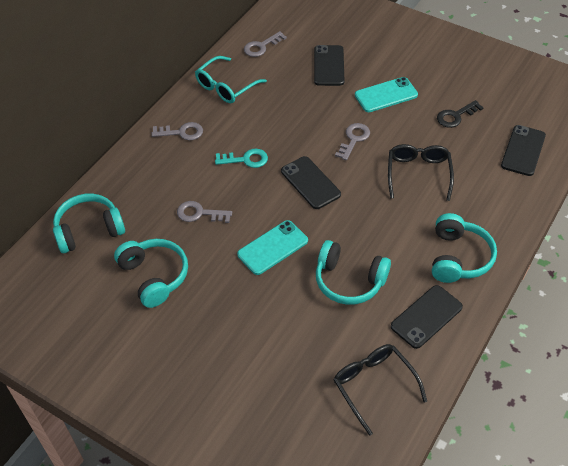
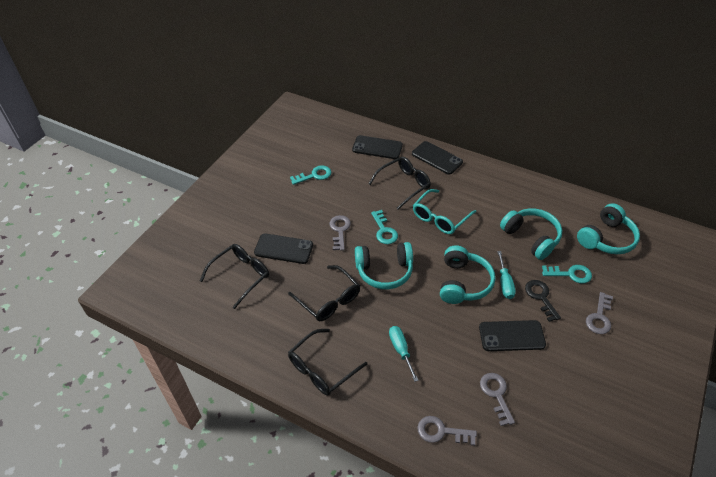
black glasses: 2 -> 4
turquoise key: 1 -> 3
turquoise phone: 2 -> 0
turquoise screwdriver: 0 -> 2

